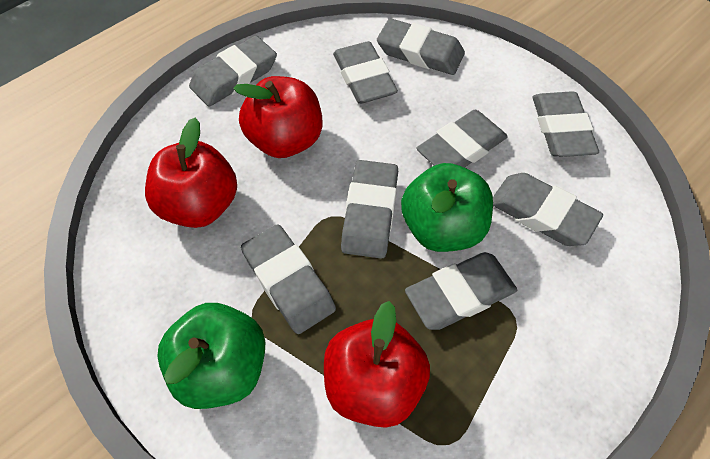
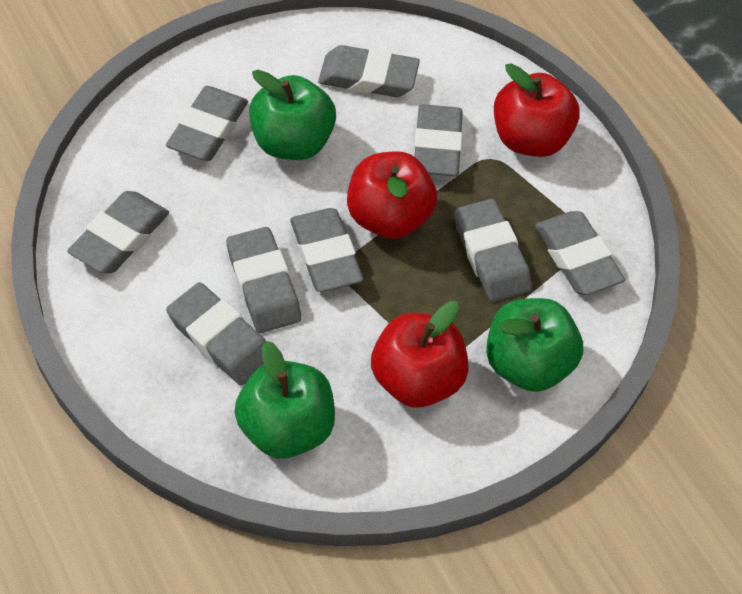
green apple: 2 -> 3

